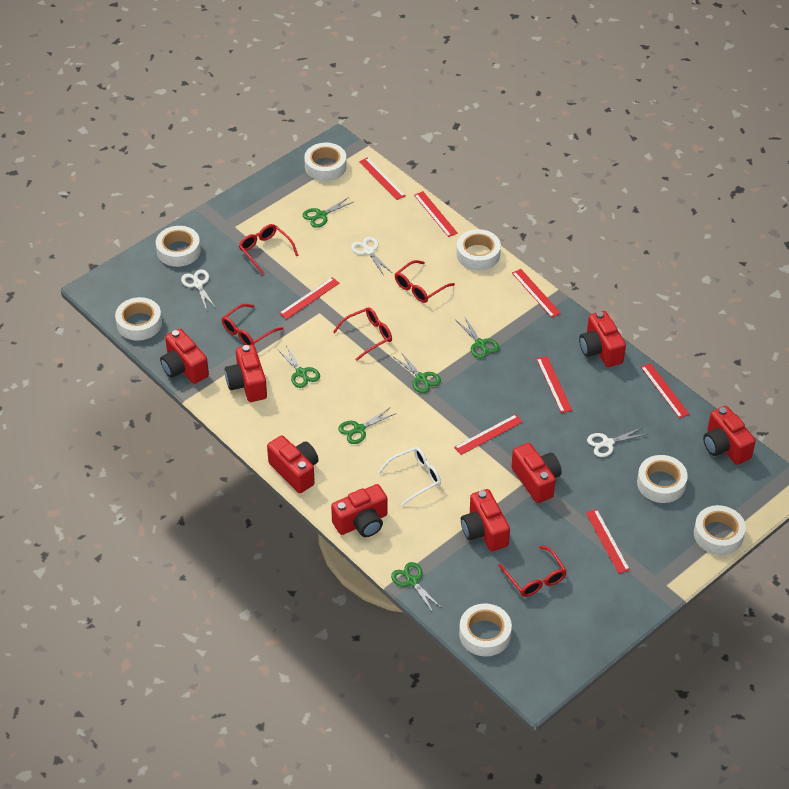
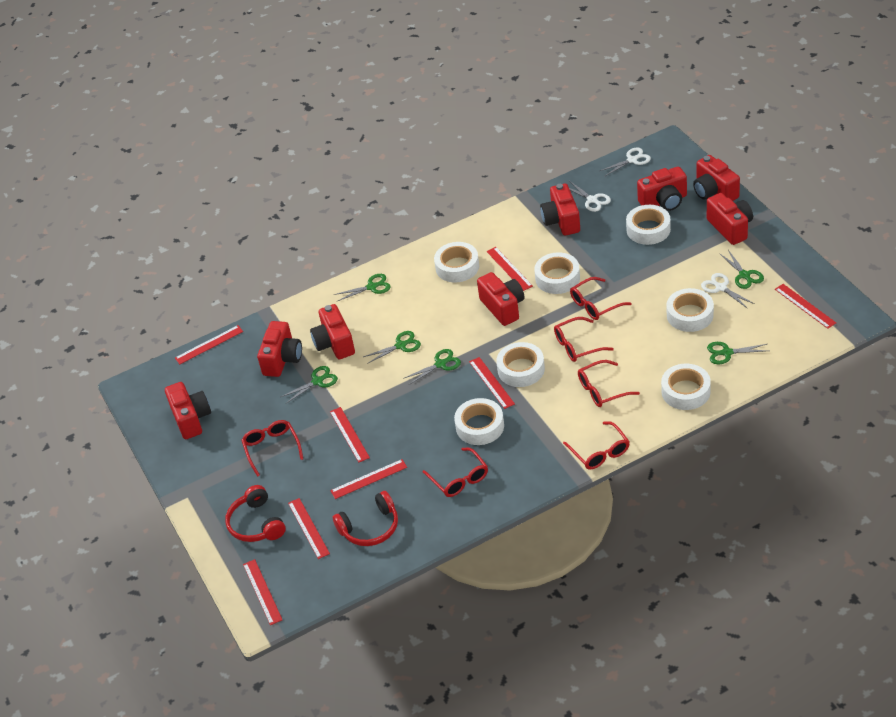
red glasses: 5 -> 6
red headphones: 0 -> 2
white glasses: 1 -> 0

